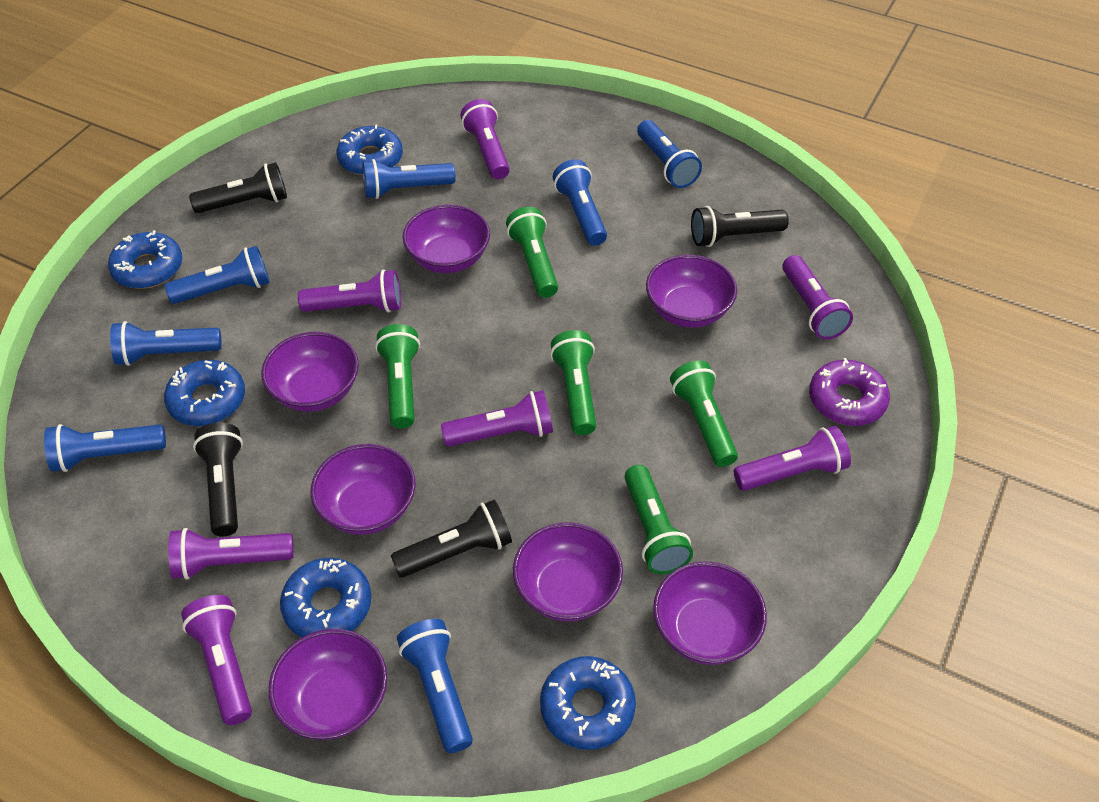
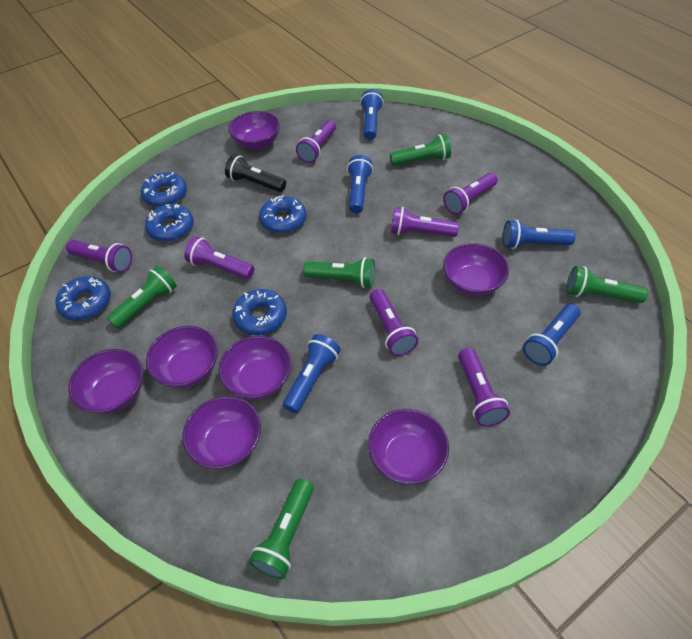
black flashlight: 4 -> 1
blue flashlight: 7 -> 5
purple donut: 1 -> 0

